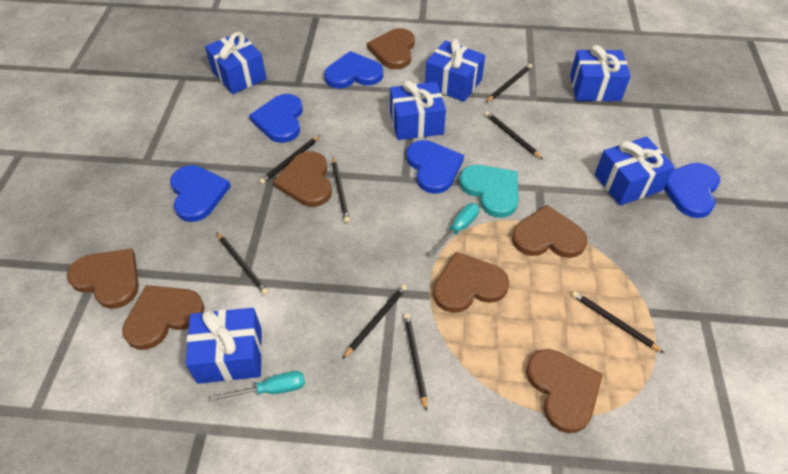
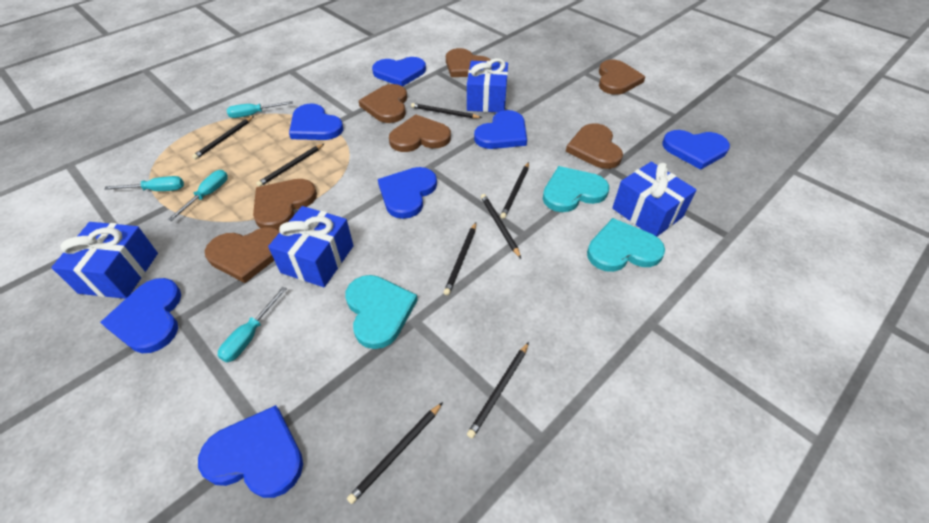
blue gift: 6 -> 4
blue heart: 5 -> 7
turquoise heart: 1 -> 3
turquoise screwdriver: 2 -> 4

